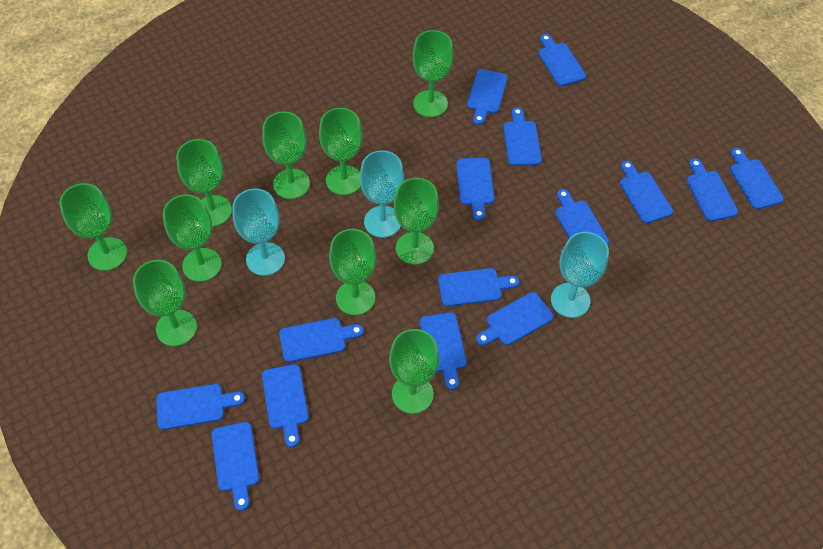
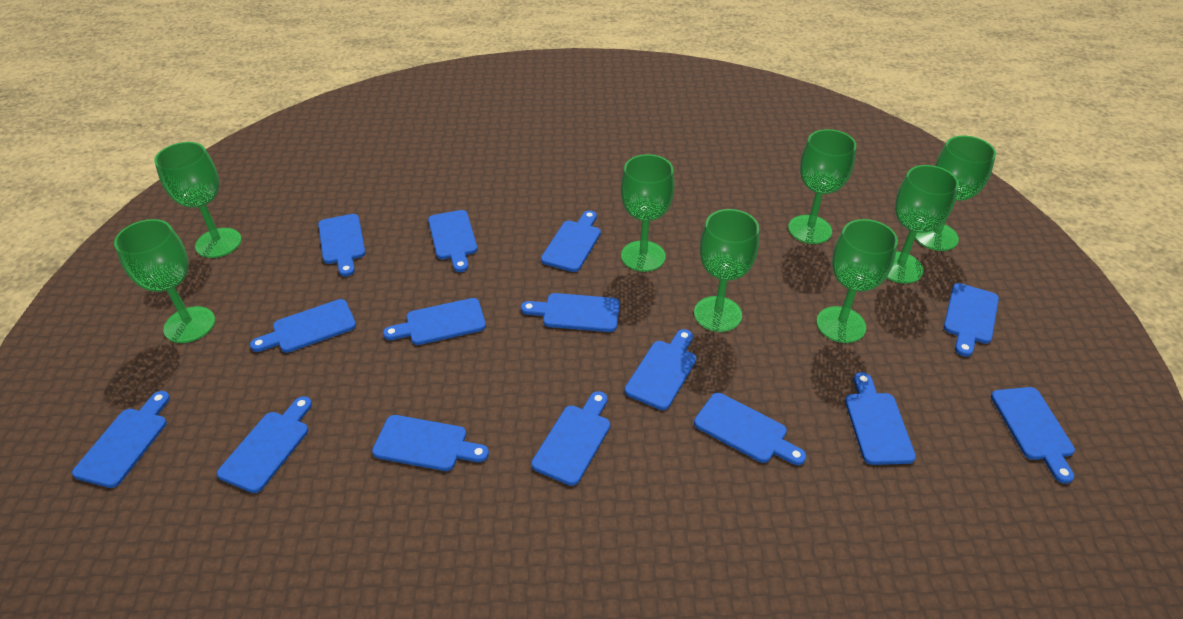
green goblet: 10 -> 8
turquoise goblet: 3 -> 0

